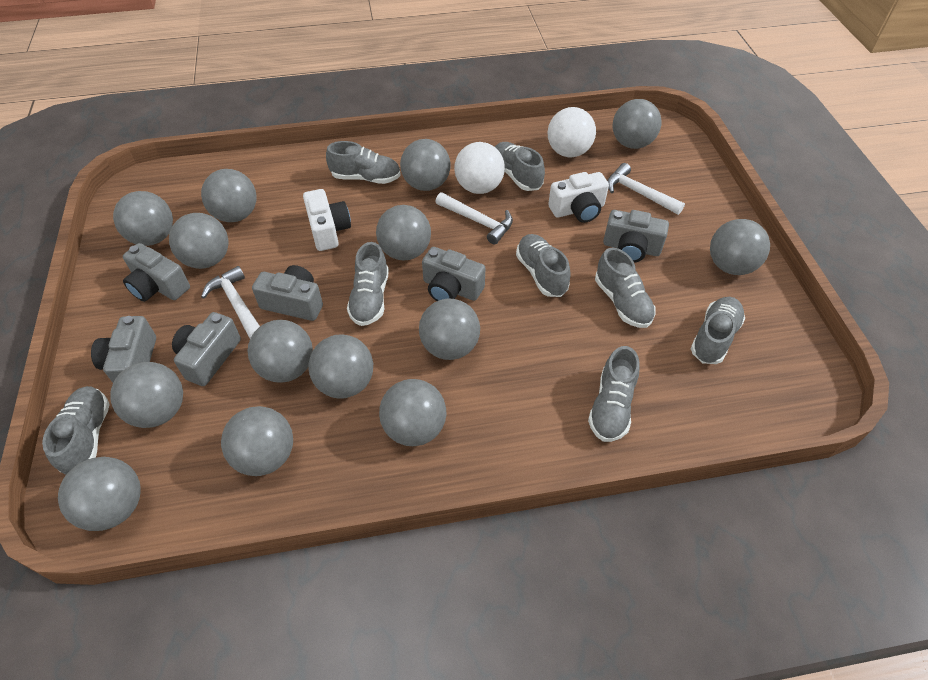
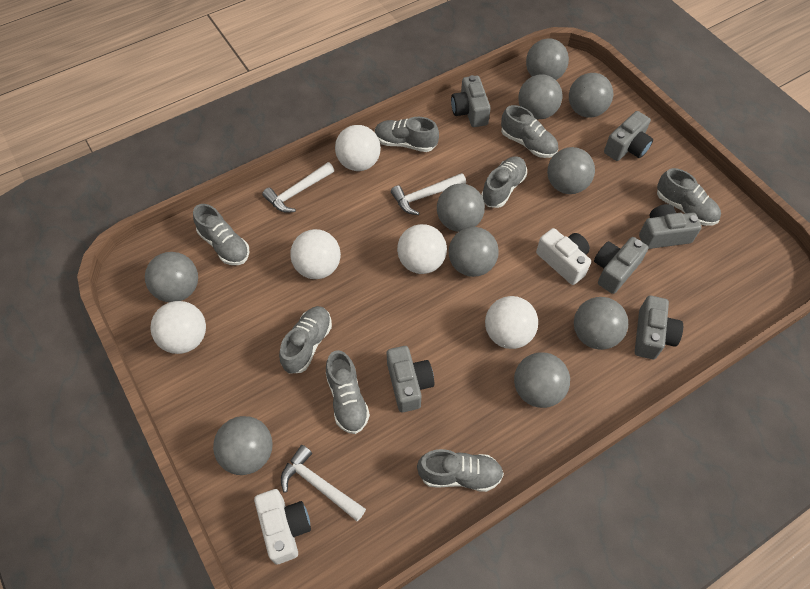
grey ball: 14 -> 10
white ball: 2 -> 5

